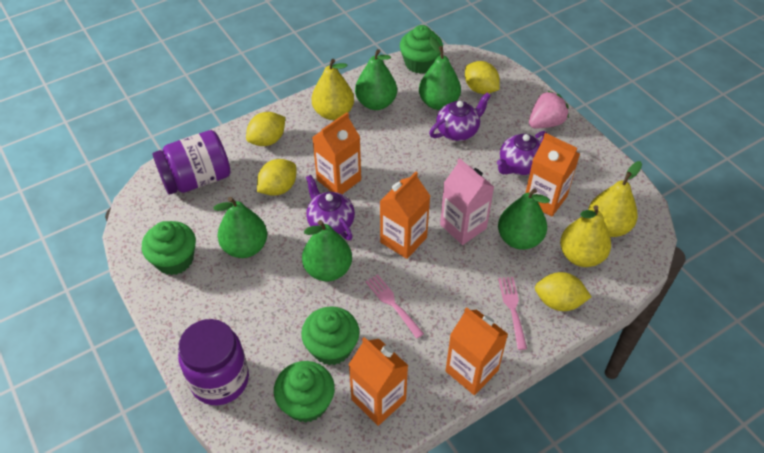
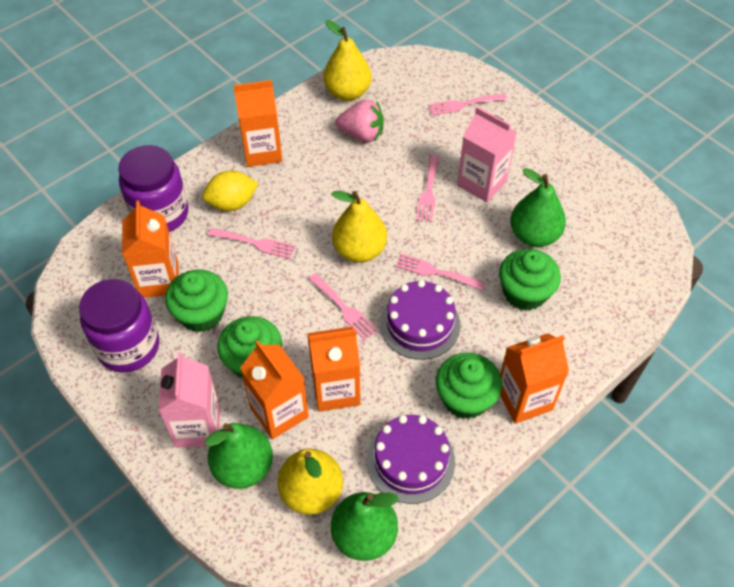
green pear: 5 -> 3
pink carton: 1 -> 2
pink fork: 2 -> 5
purple cake: 0 -> 2
purple teapot: 3 -> 0
yellow lemon: 4 -> 1

